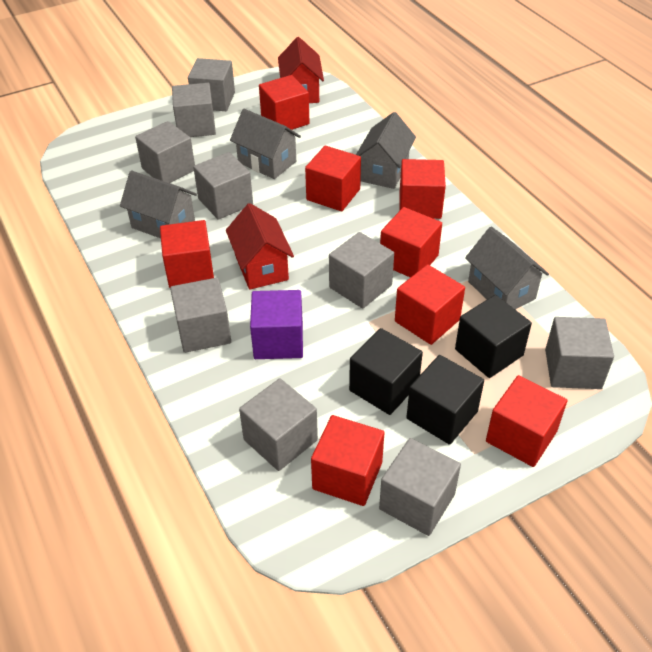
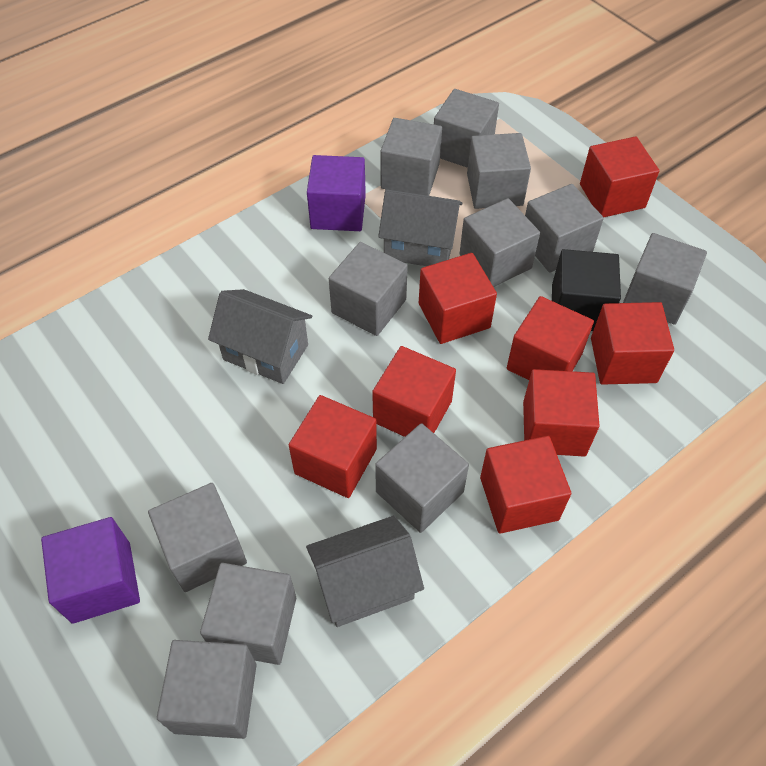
black cube: 3 -> 1
grey cube: 9 -> 11
grey house: 4 -> 3
purple cube: 1 -> 2
red house: 2 -> 0

